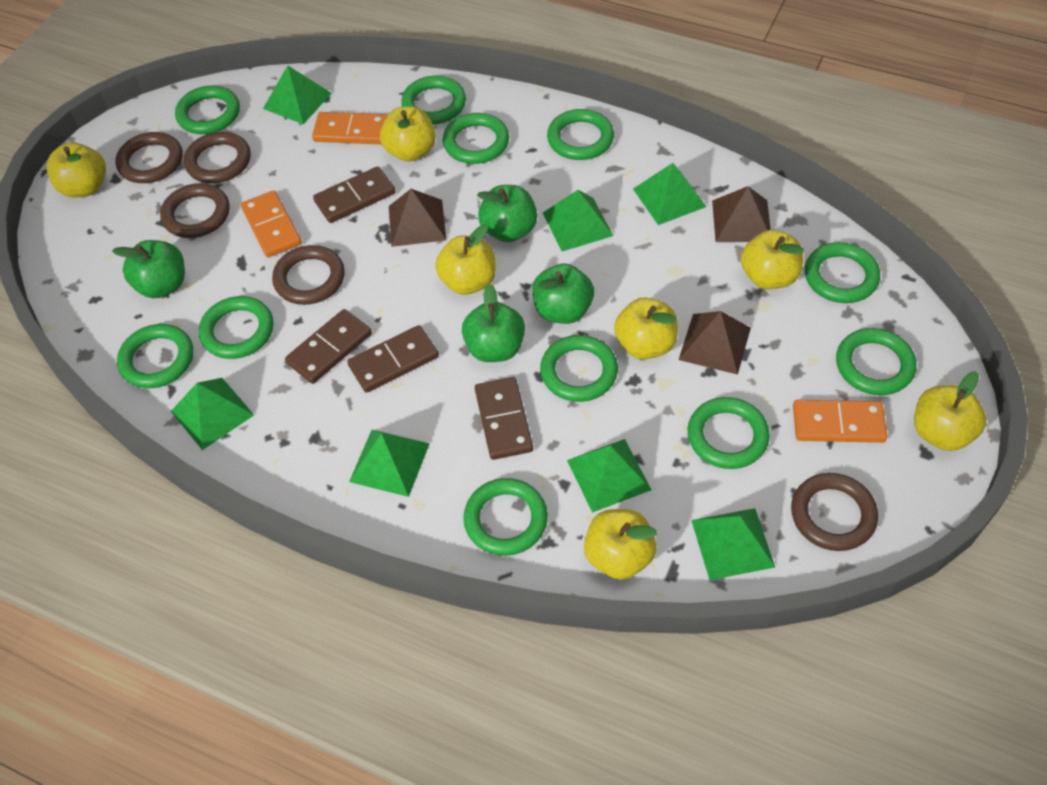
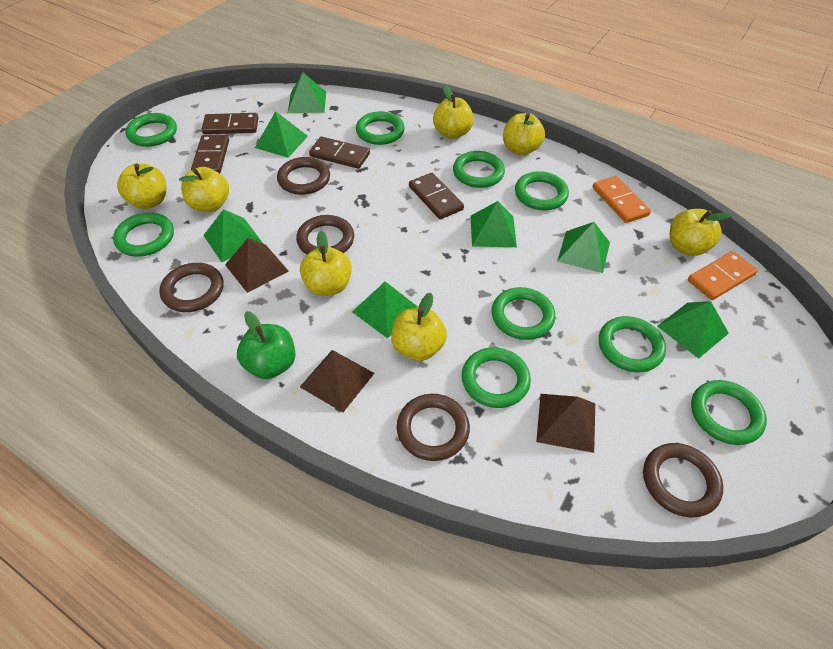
green apple: 4 -> 1
green ring: 11 -> 9
orange domino: 3 -> 2

